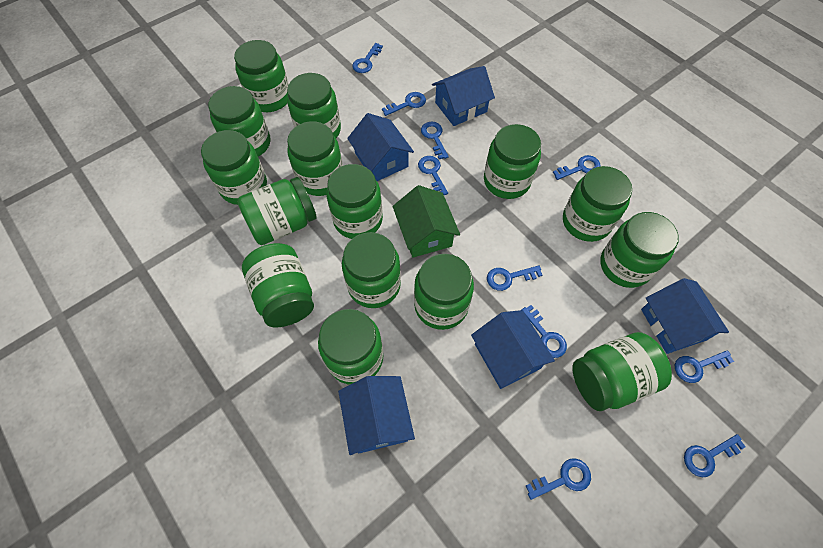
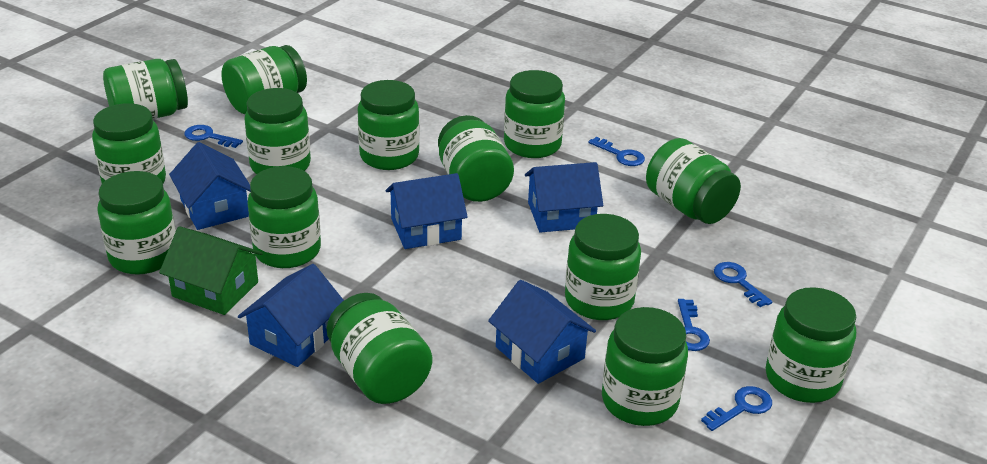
blue key: 10 -> 5
green jar: 15 -> 14

